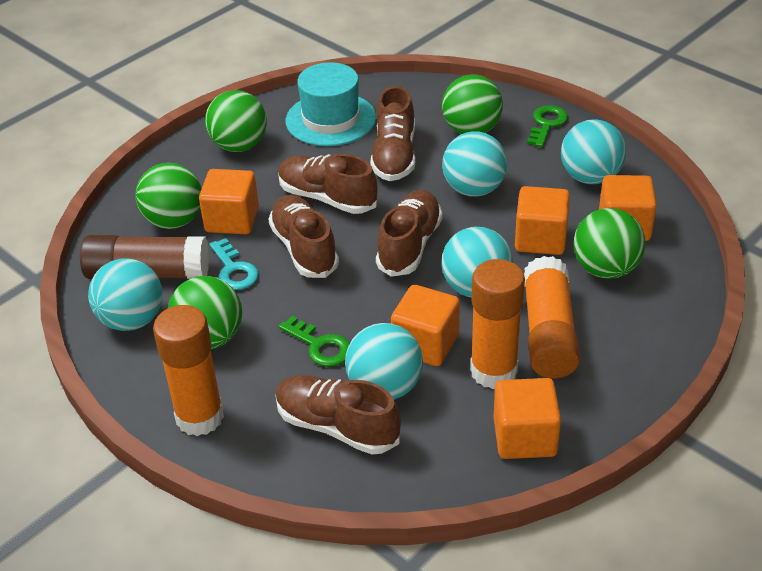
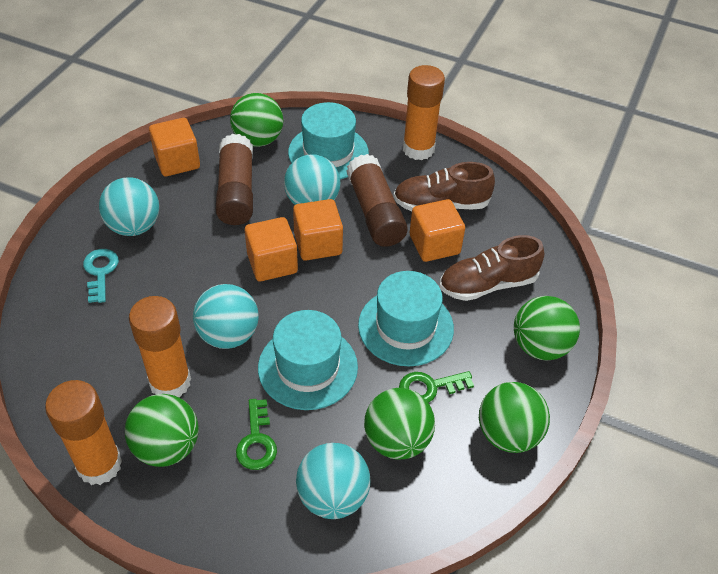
brown glue stick: 1 -> 2
brown shoe: 5 -> 2
orange cube: 5 -> 4
turquoise ball: 5 -> 4
turquoise hat: 1 -> 3

